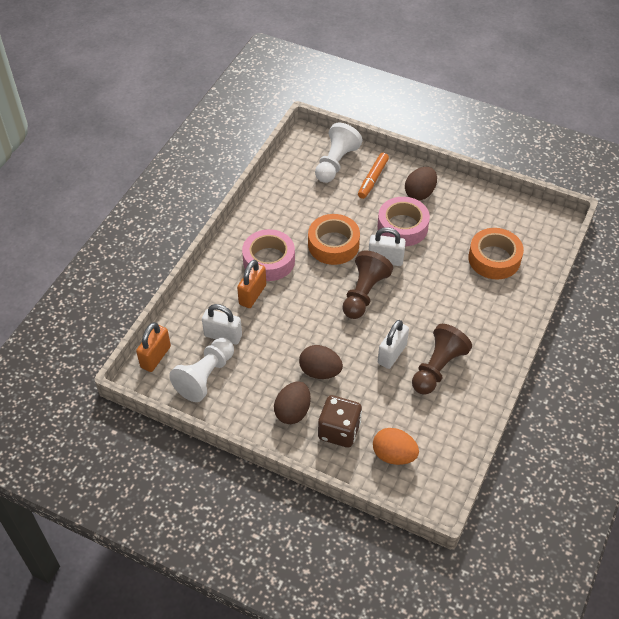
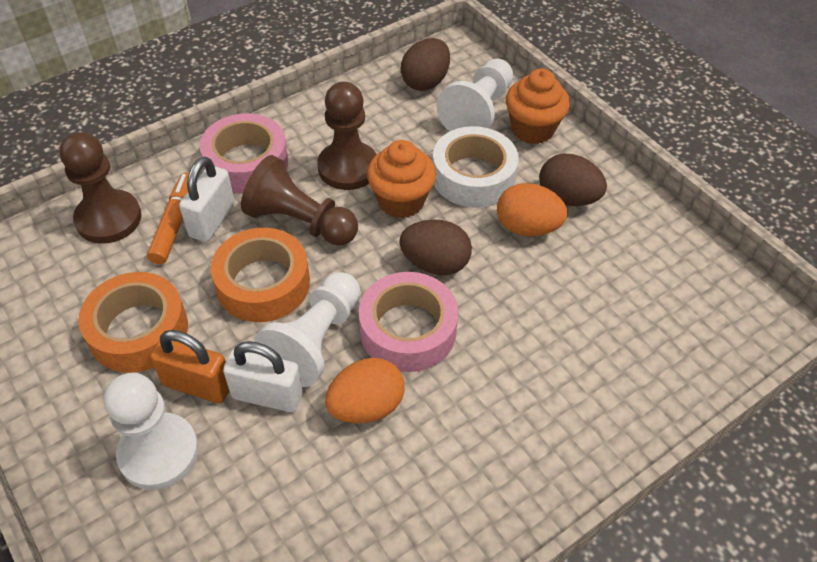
brown dice: 1 -> 0
brown pawn: 2 -> 3
orange cupcake: 0 -> 2
orange egg: 1 -> 2
orange padlock: 2 -> 1
white padlock: 3 -> 2
white pawn: 2 -> 3
white tape: 0 -> 1

